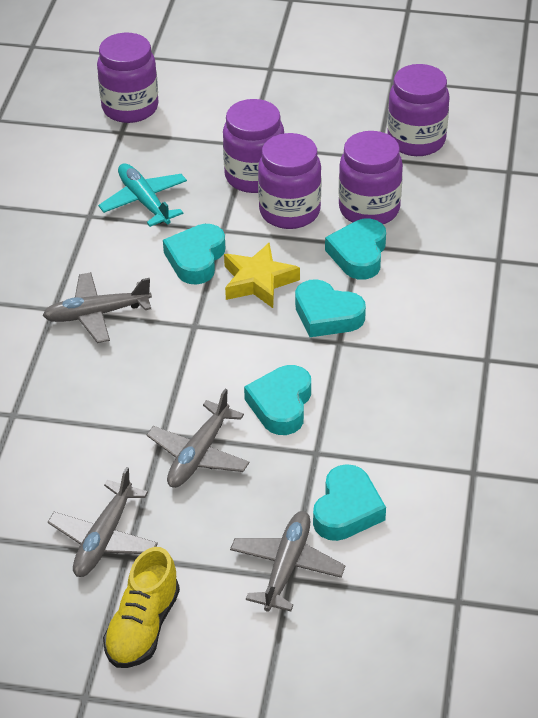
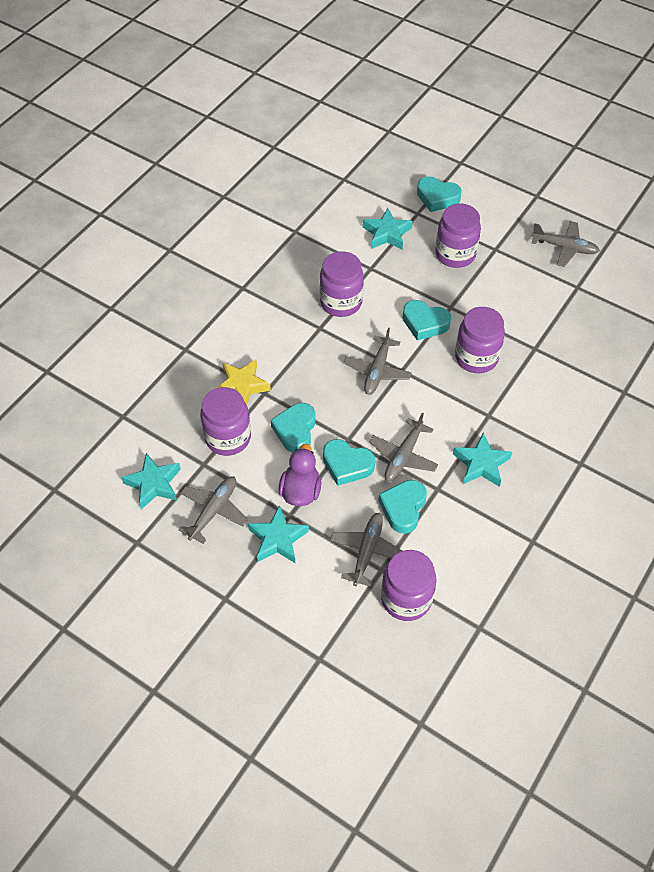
grey plane: 4 -> 5
purple duck: 0 -> 1
turquoise plane: 1 -> 0
turquoise star: 0 -> 4
yellow shoe: 1 -> 0

